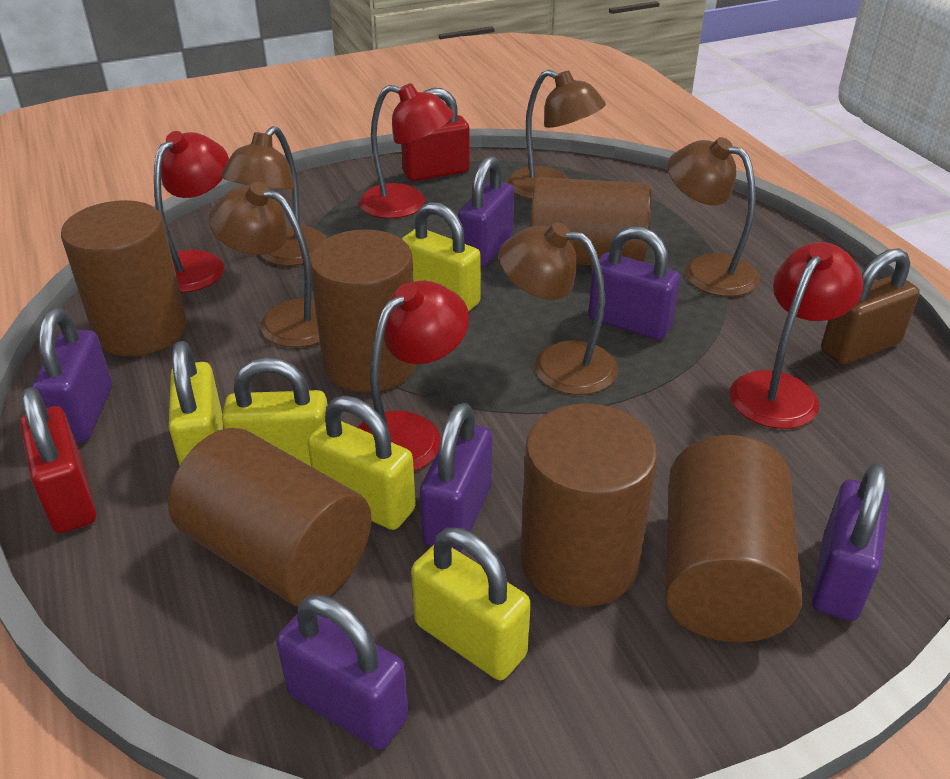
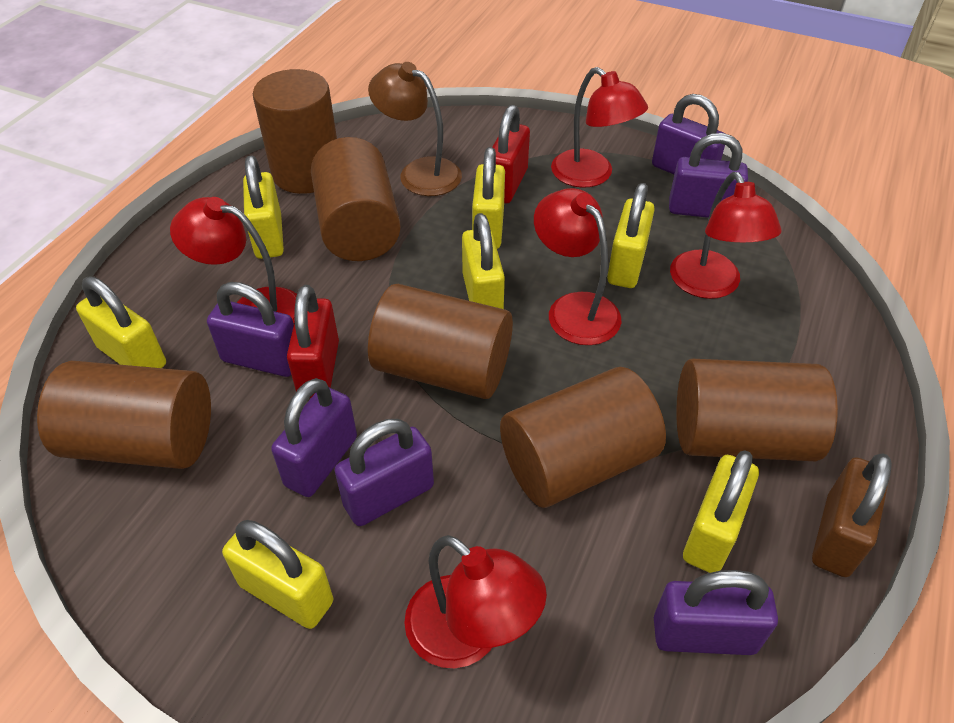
brown lamp: 5 -> 1
red lamp: 4 -> 5
yellow padlock: 5 -> 7

